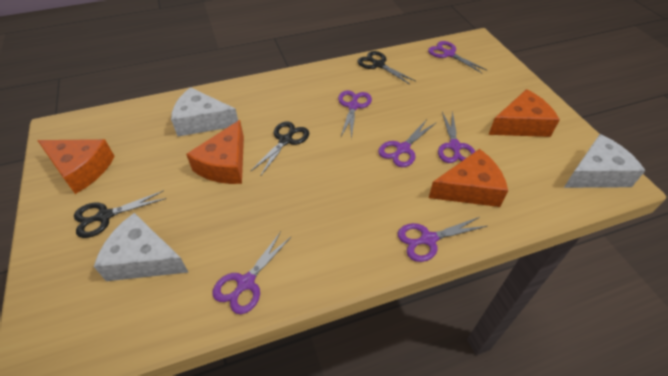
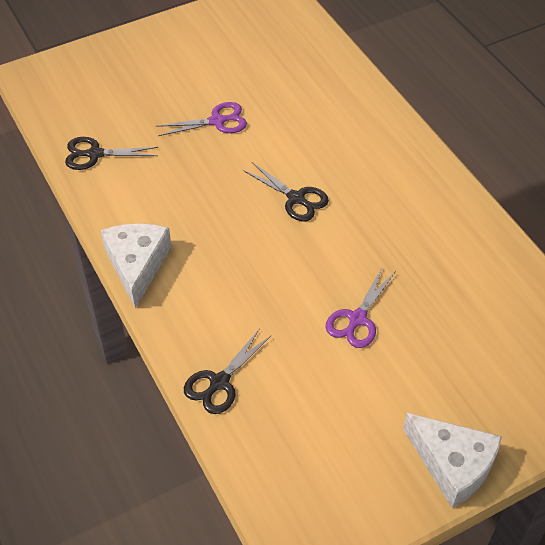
orange cheese: 4 -> 0
purple scissors: 6 -> 2
white cheese: 3 -> 2

